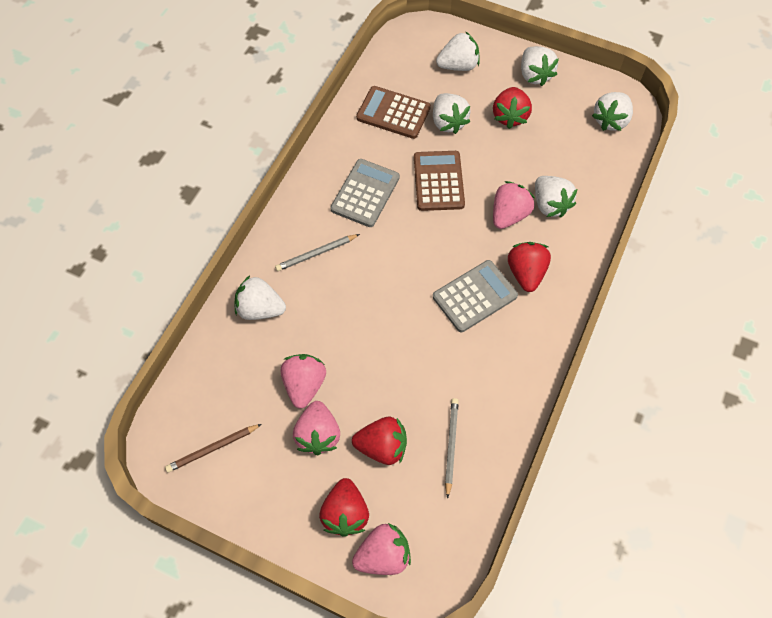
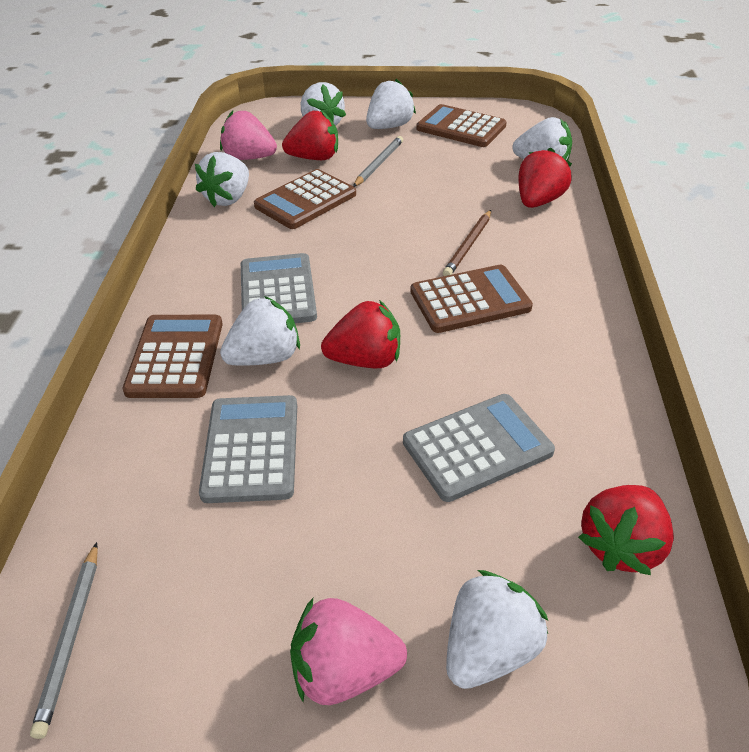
brown calculator: 2 -> 4
grey calculator: 2 -> 3
pink strawberry: 4 -> 2

